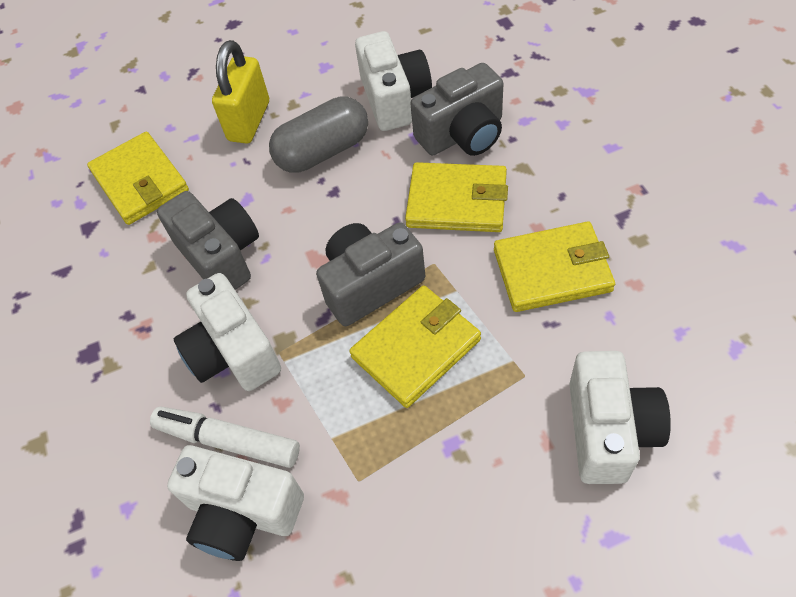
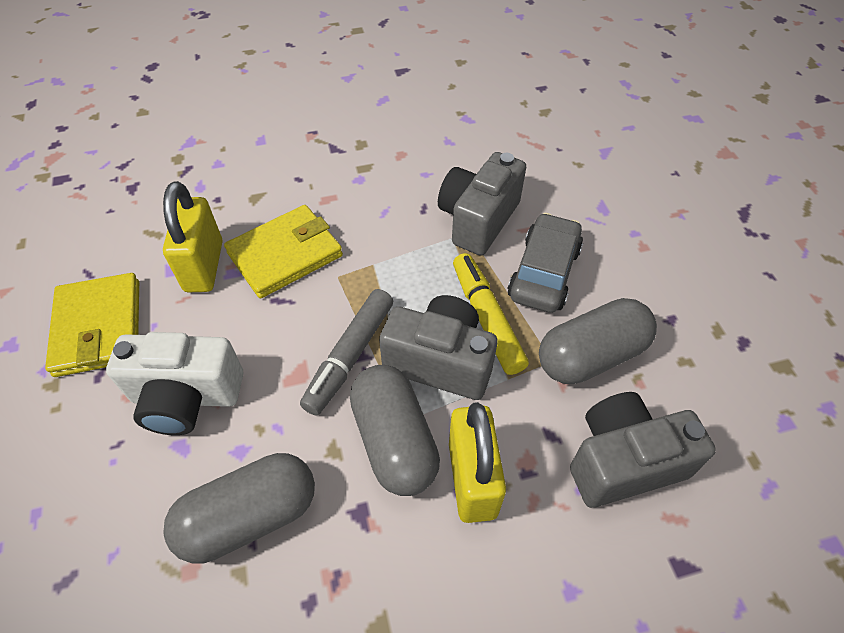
grey capsule: 1 -> 3
grey car: 0 -> 1
grey marker: 0 -> 1
white camera: 4 -> 1
white marker: 1 -> 0
yellow marker: 0 -> 1
yellow padlock: 1 -> 2
yellow wallet: 4 -> 2

